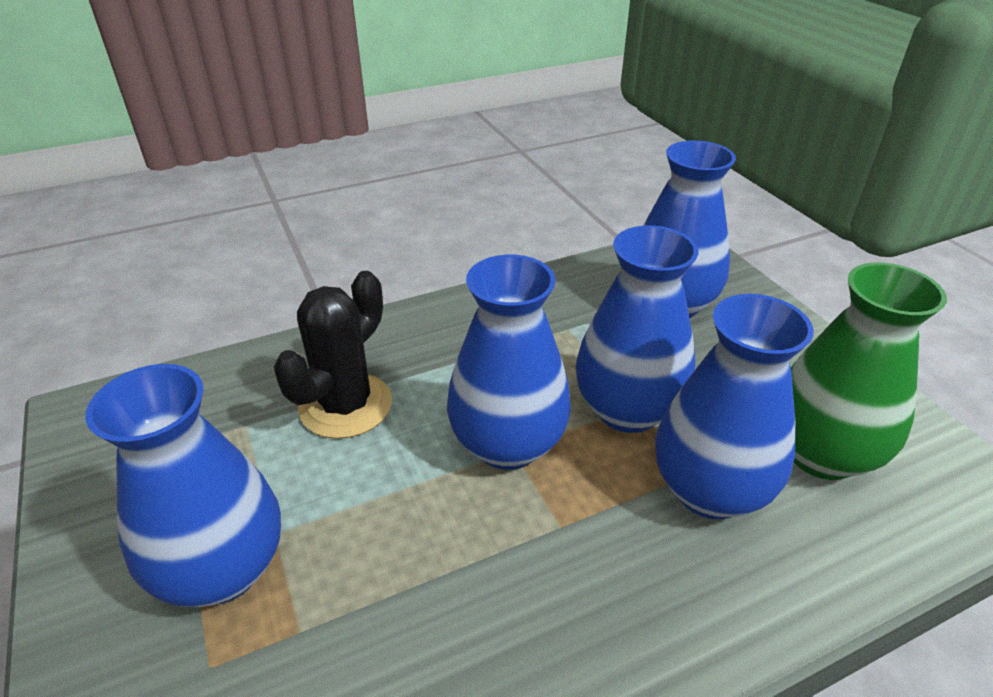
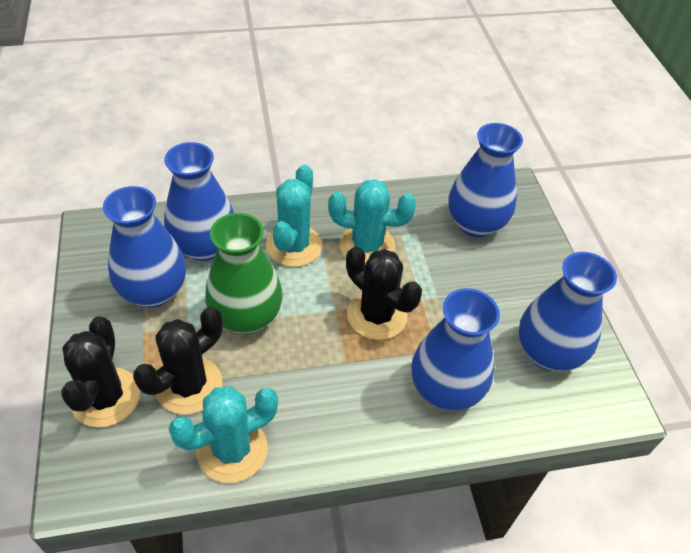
black cactus: 1 -> 3
turquoise cactus: 0 -> 3

